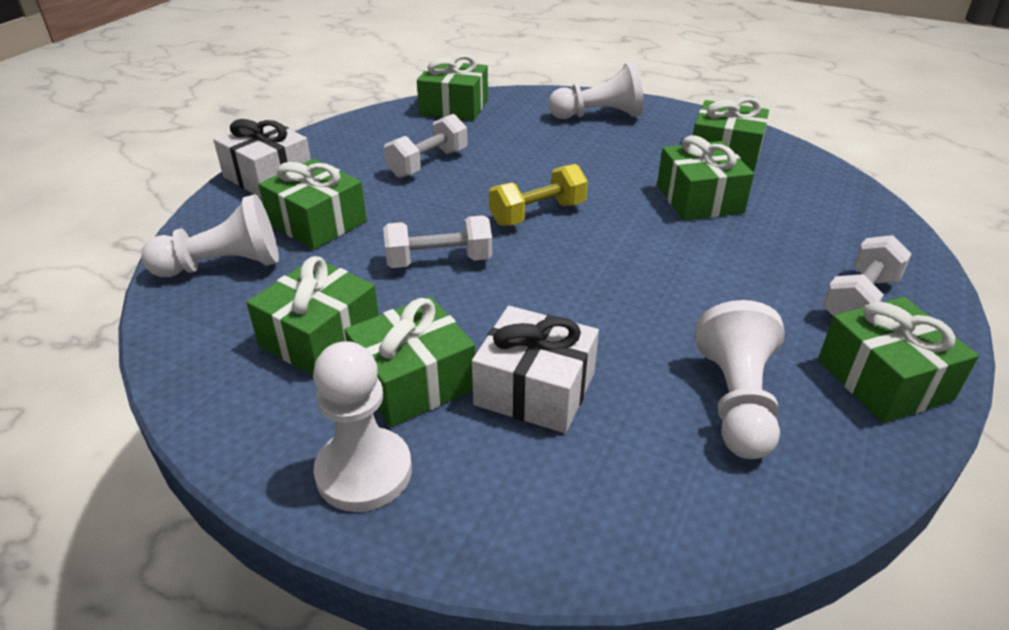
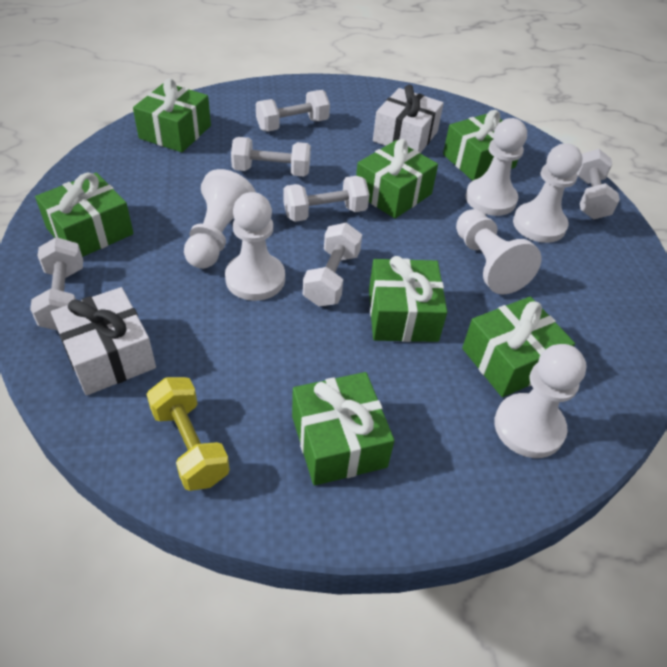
white dumbbell: 3 -> 6
white pawn: 4 -> 6

